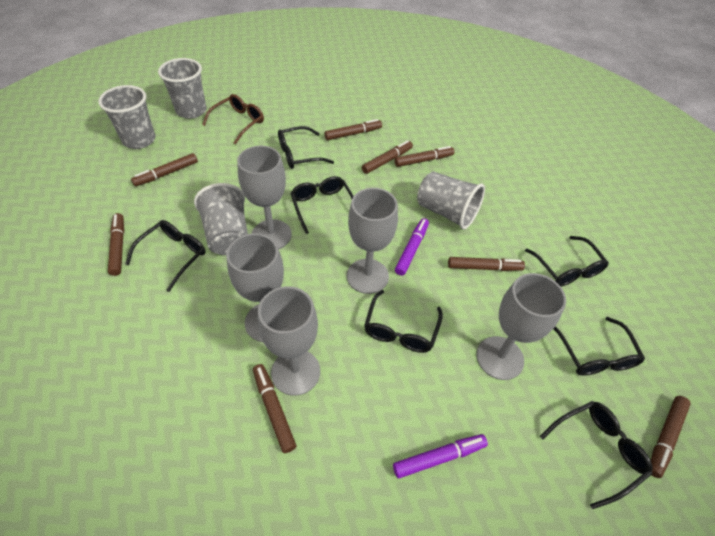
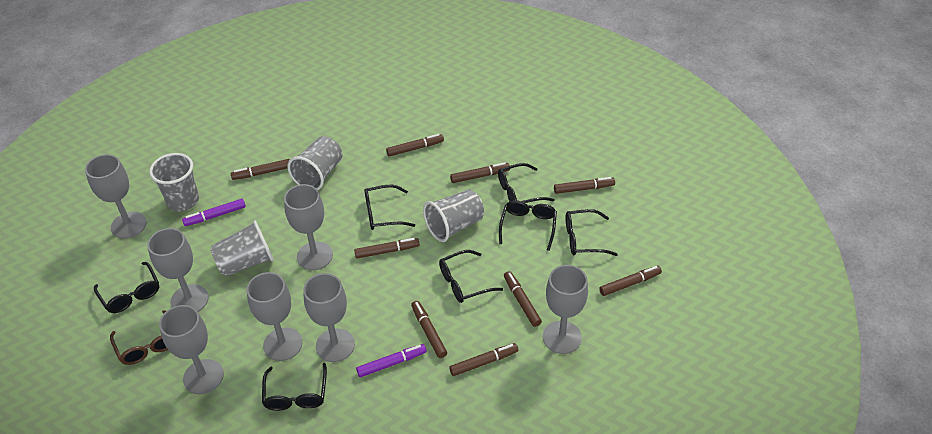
brown marker: 8 -> 9
grey goblet: 5 -> 7

